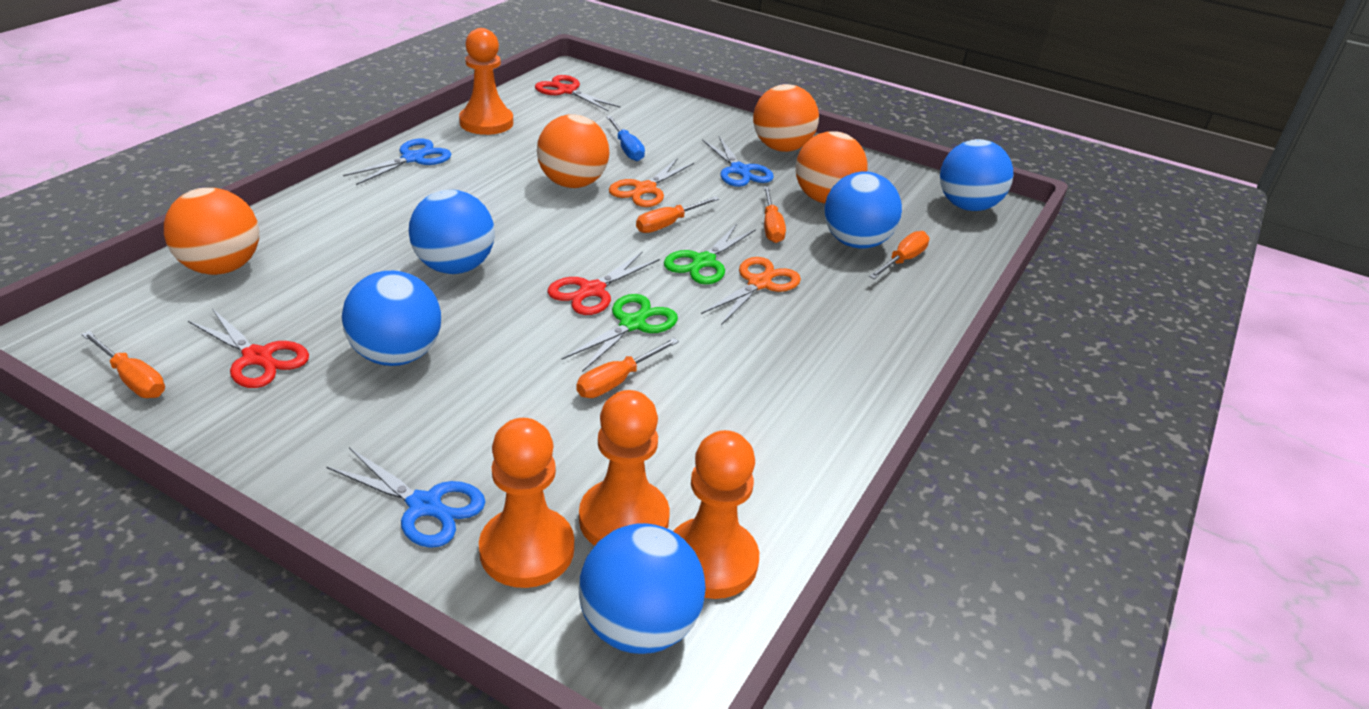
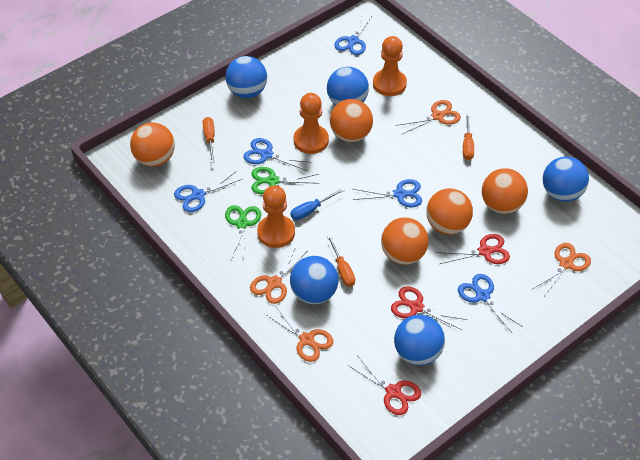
blue scissors: 3 -> 5
orange ball: 4 -> 5
orange pawn: 4 -> 3
orange scissors: 2 -> 4
orange screwdriver: 5 -> 3

